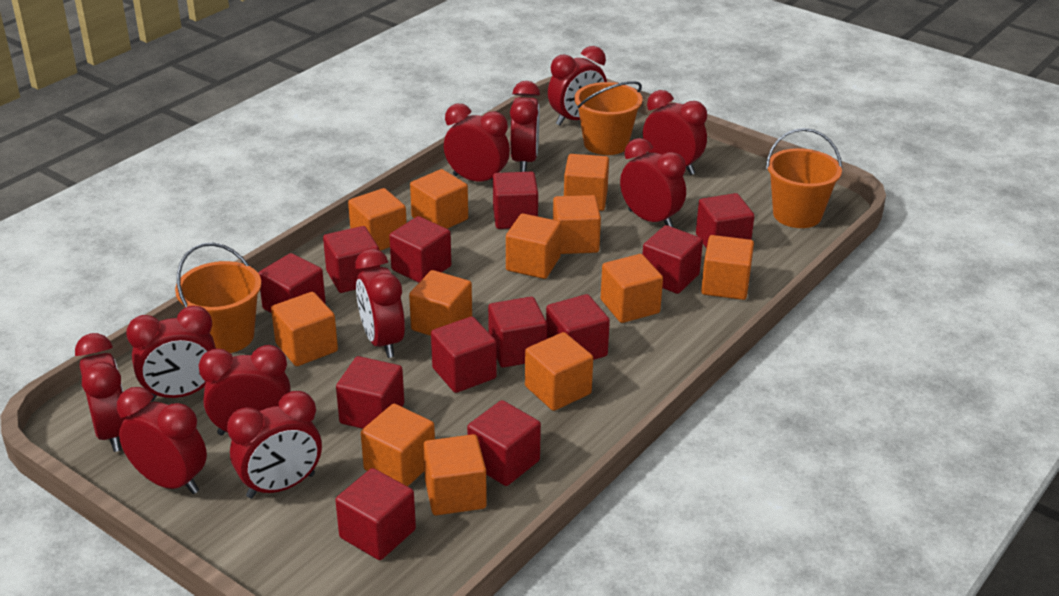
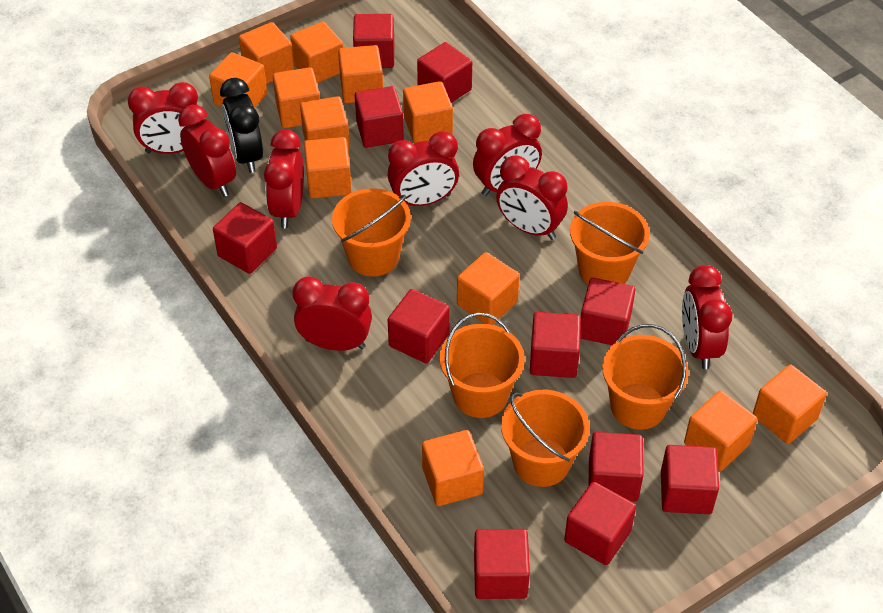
black clock: 0 -> 1
orange bucket: 3 -> 5
red clock: 11 -> 8
red cube: 12 -> 11

